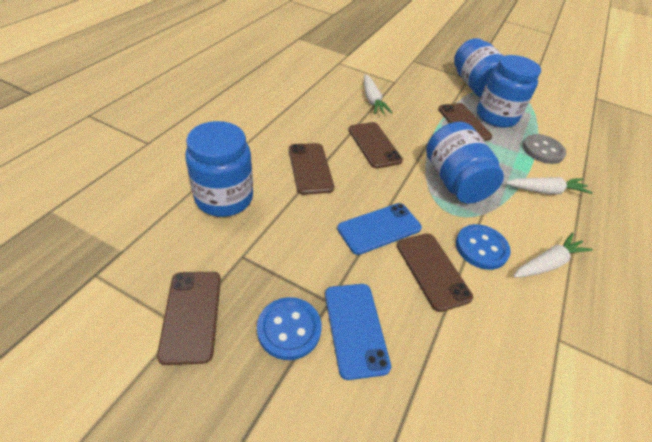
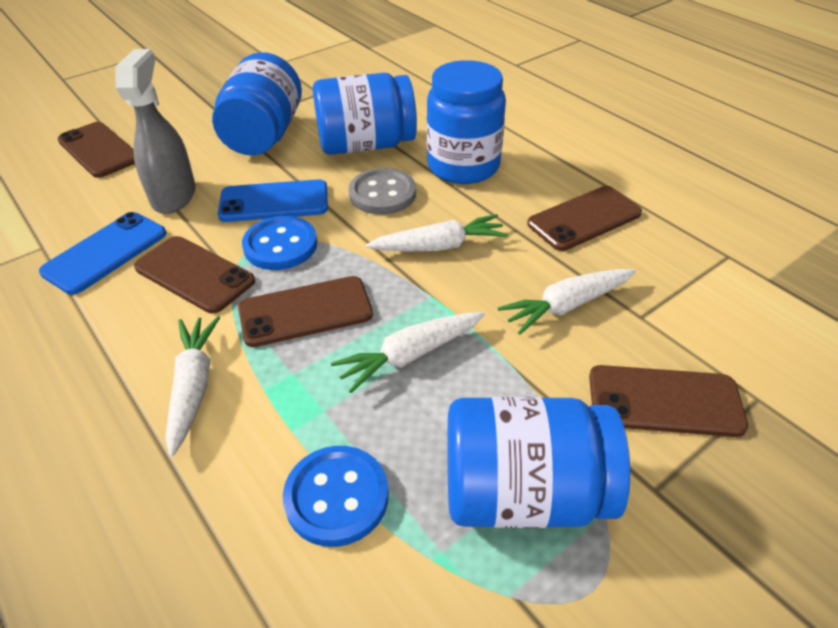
grey spray bottle: 0 -> 1
white carrot: 3 -> 4

